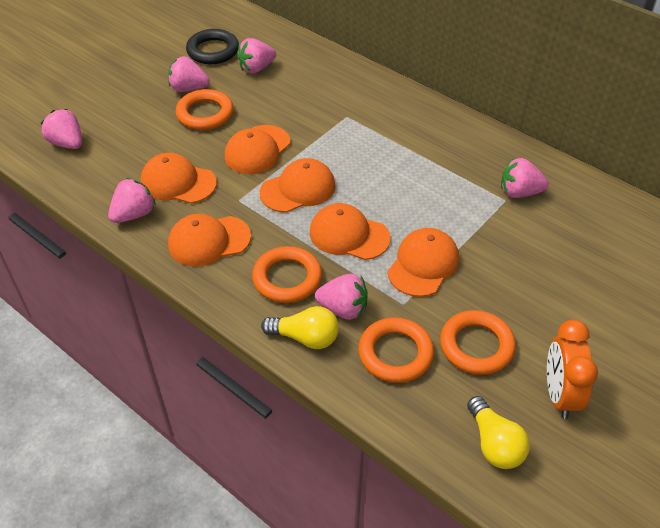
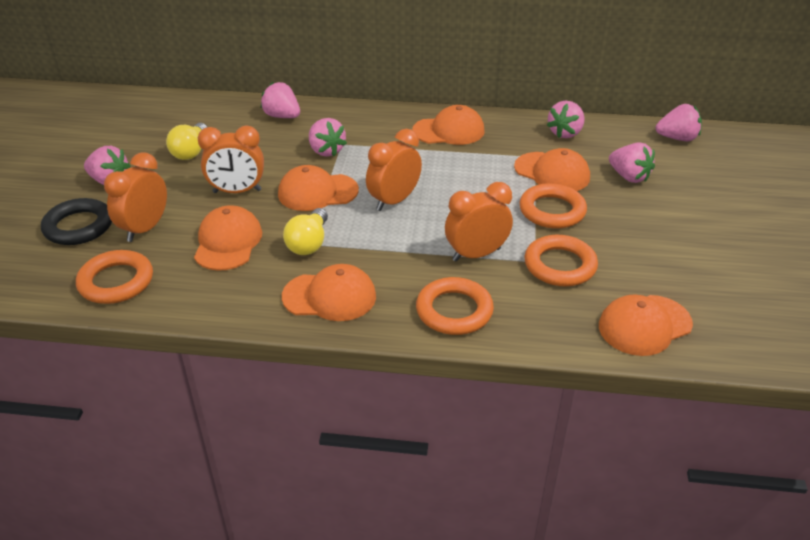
orange clock: 1 -> 4

